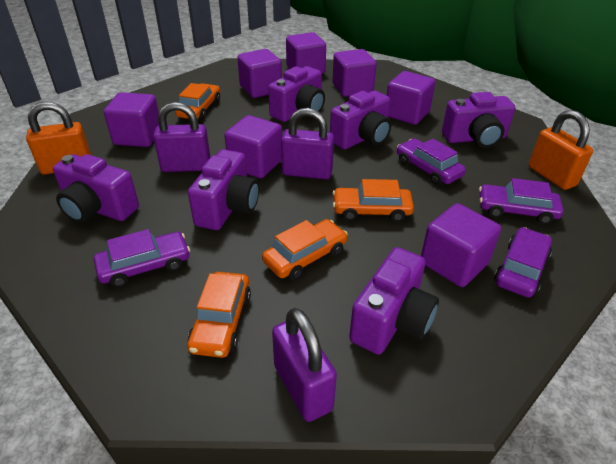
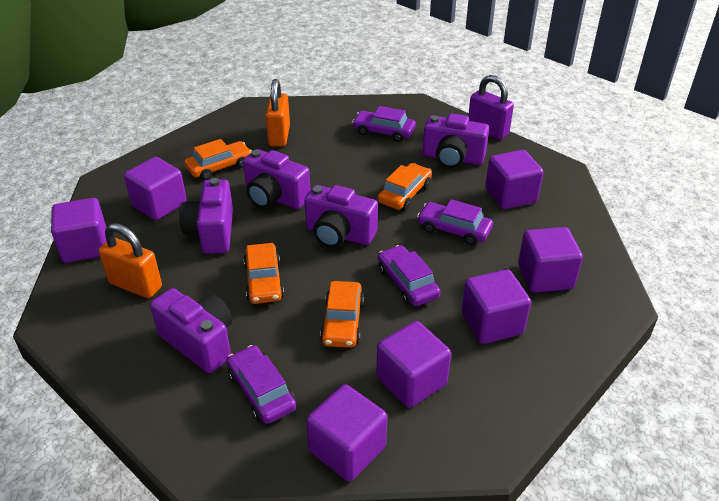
purple camera: 6 -> 5
purple padlock: 3 -> 1

